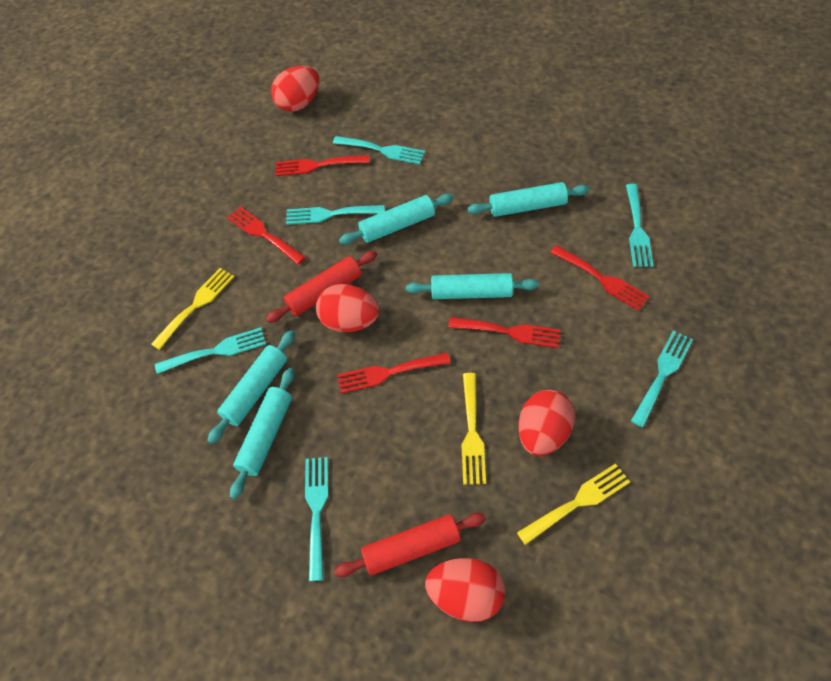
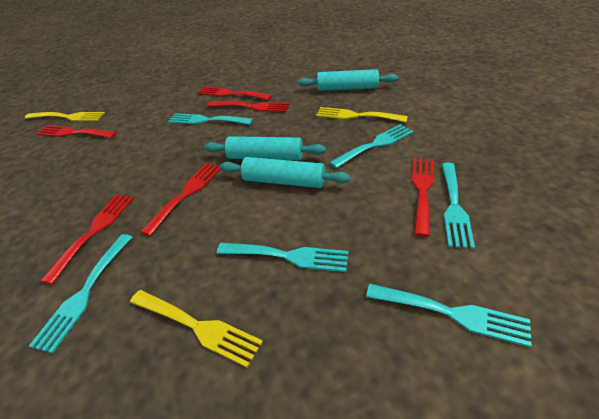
red egg: 4 -> 0
red fork: 5 -> 6
red rolling pin: 2 -> 0
turquoise rolling pin: 5 -> 3

